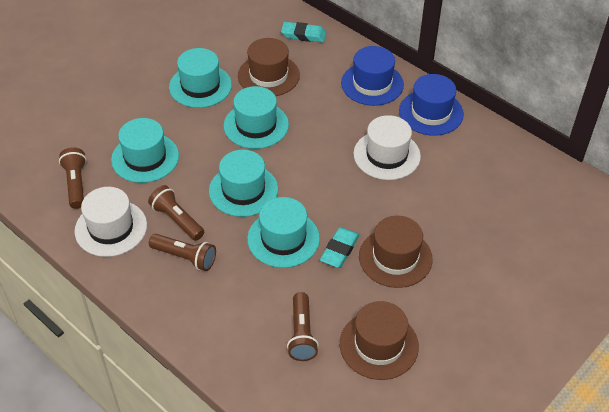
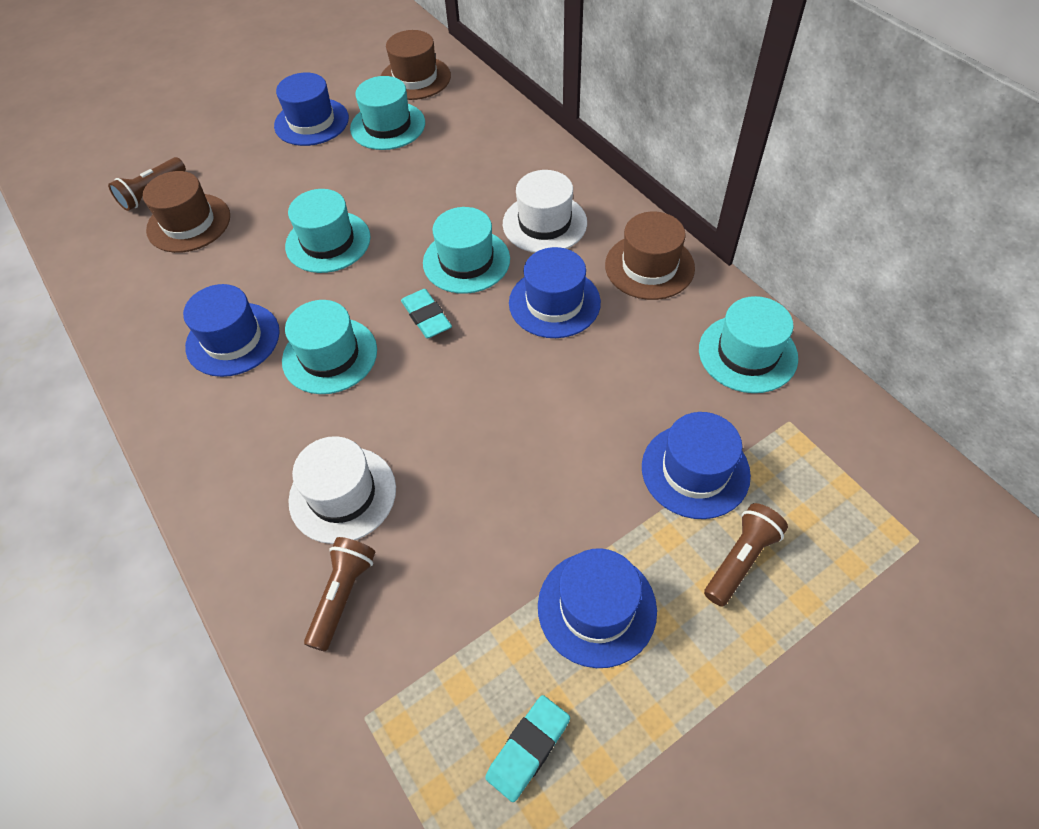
blue hat: 2 -> 5
brown flashlight: 4 -> 3

